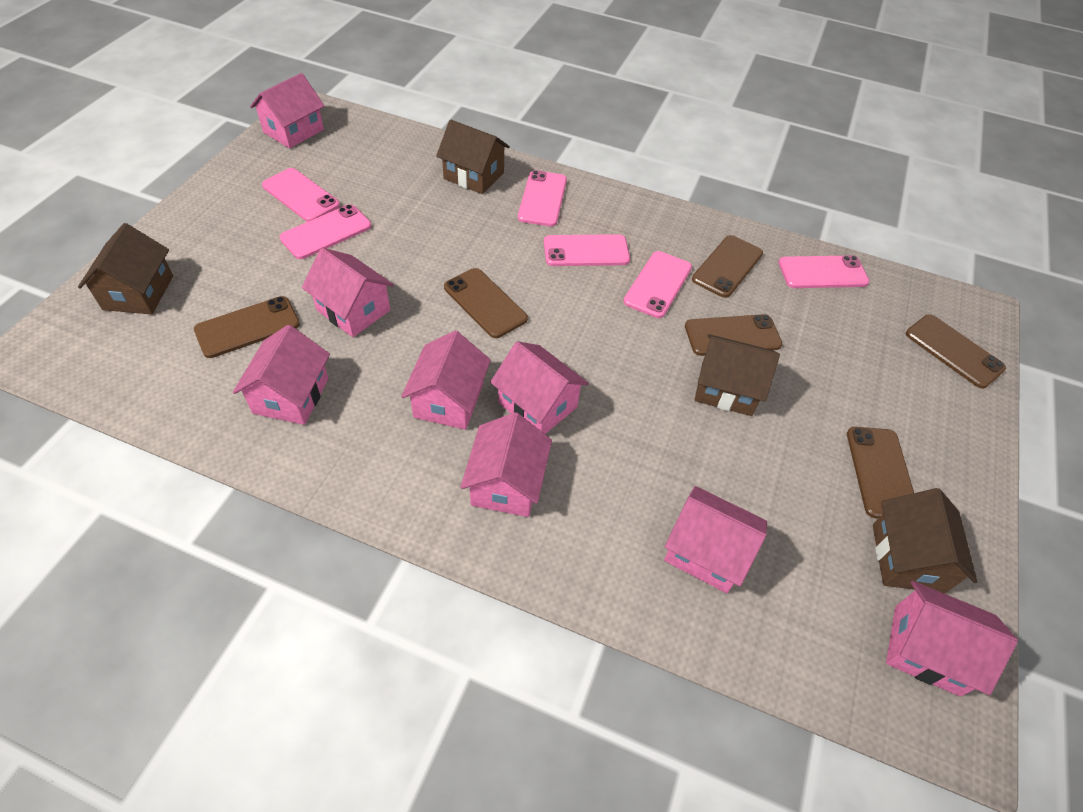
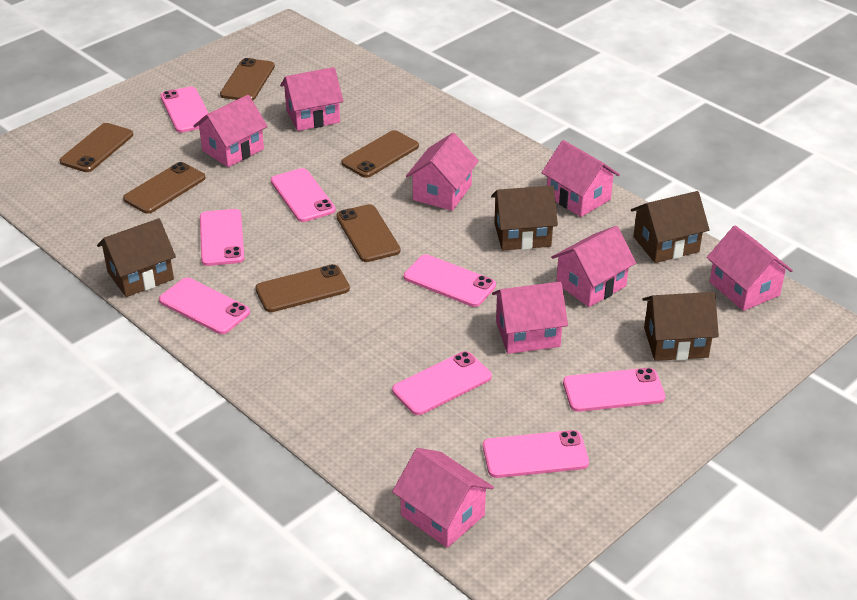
pink phone: 6 -> 8

